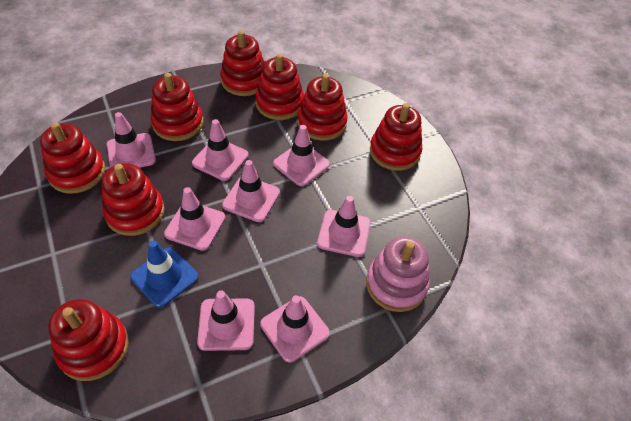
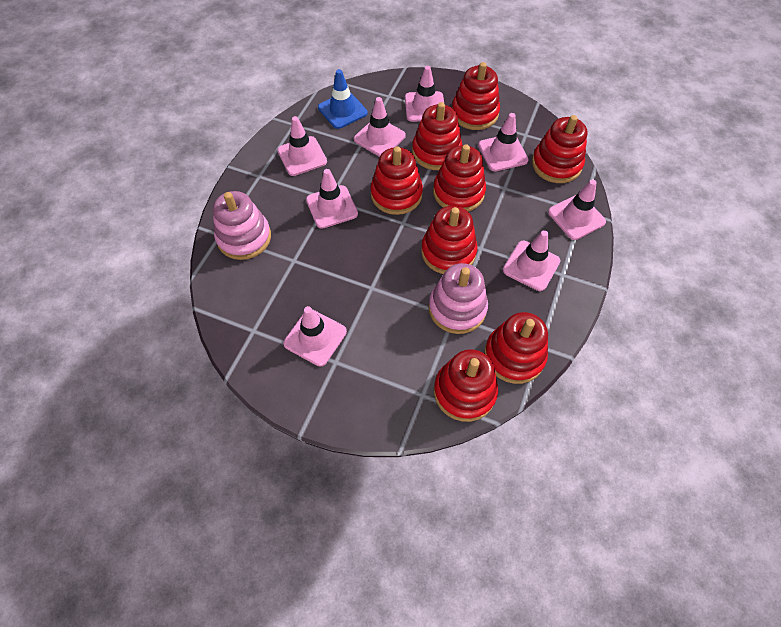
pink stacking toy: 1 -> 2

